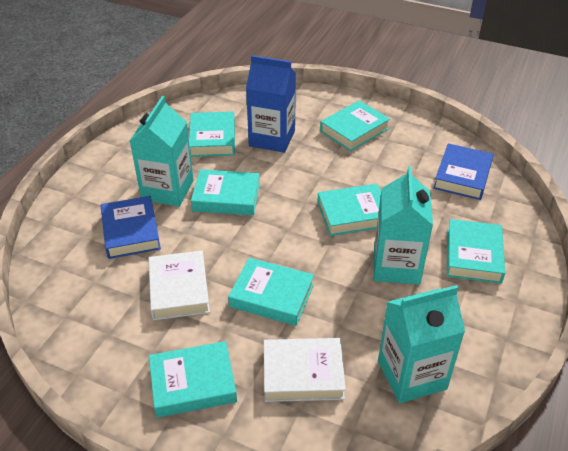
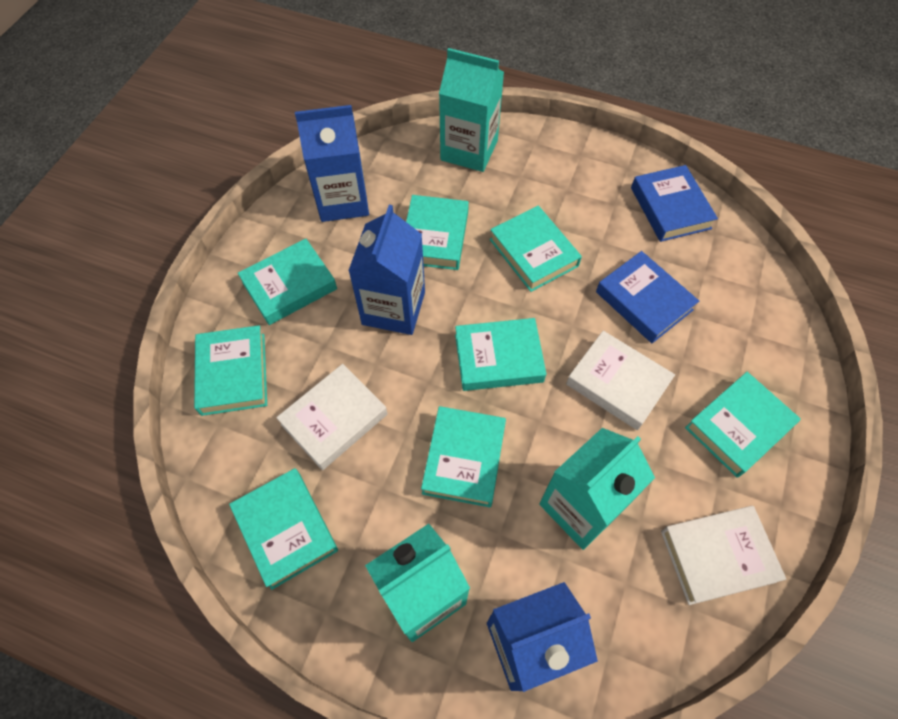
blue carton: 1 -> 3
turquoise book: 7 -> 8
white book: 2 -> 3

